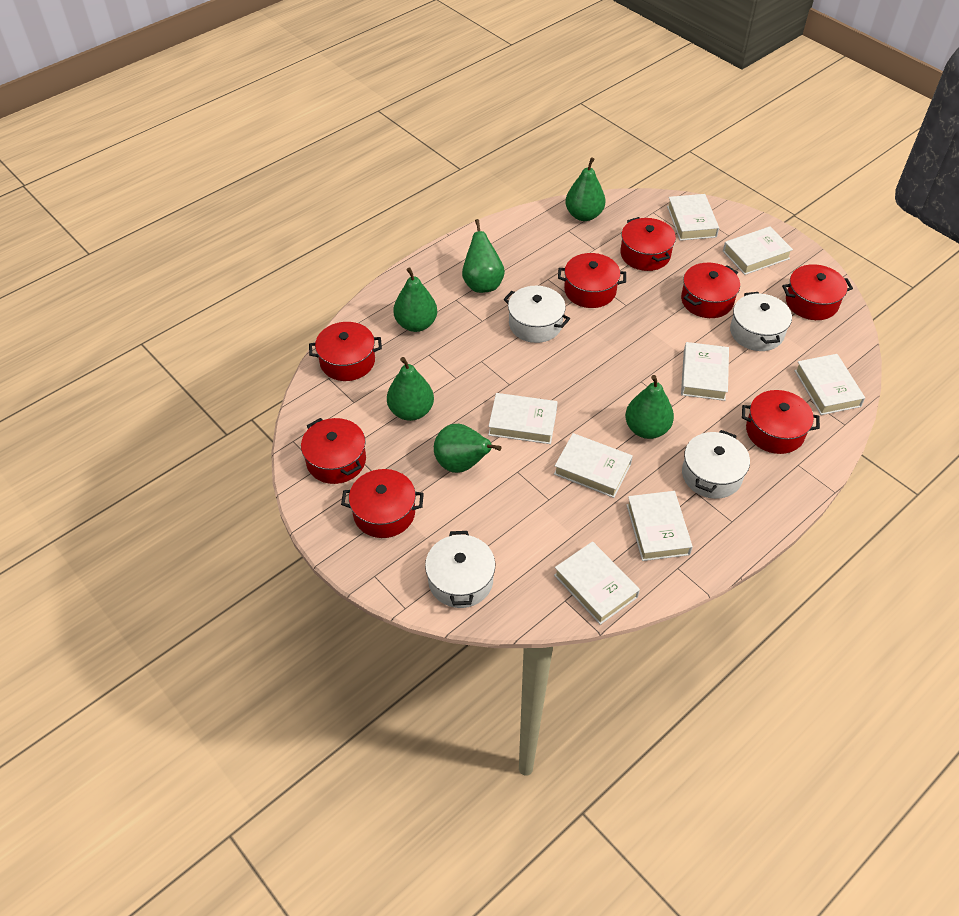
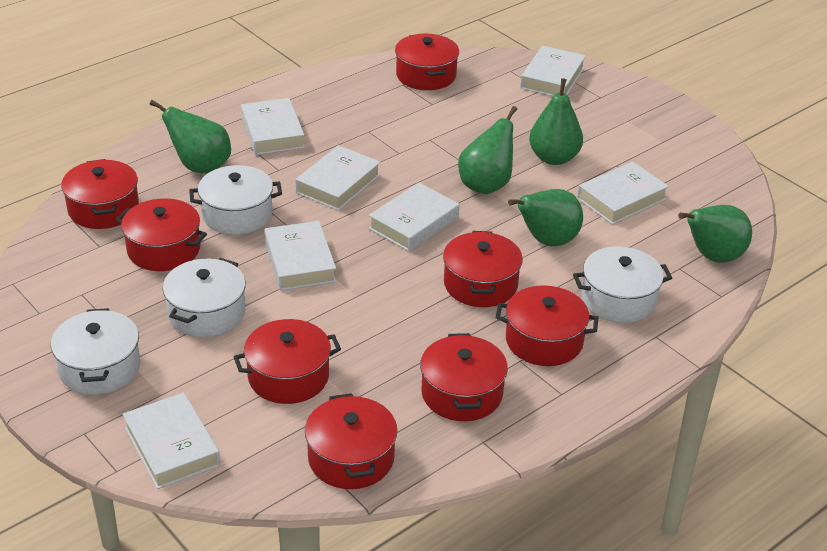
green pear: 6 -> 5
white book: 8 -> 7

